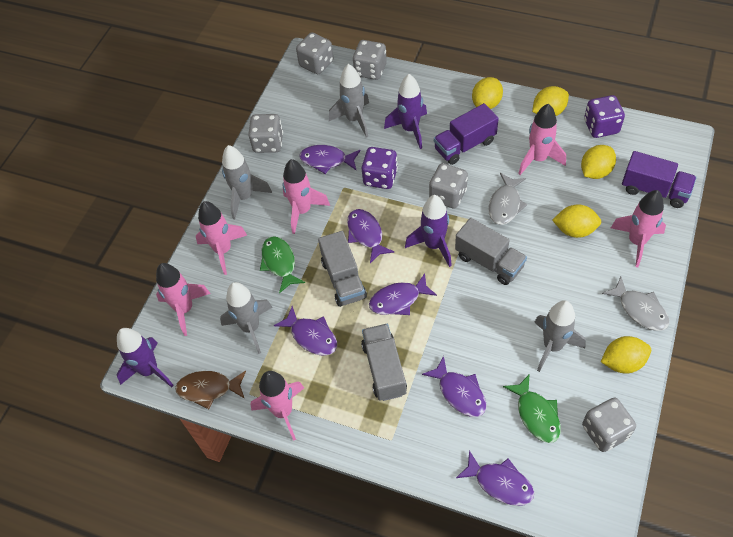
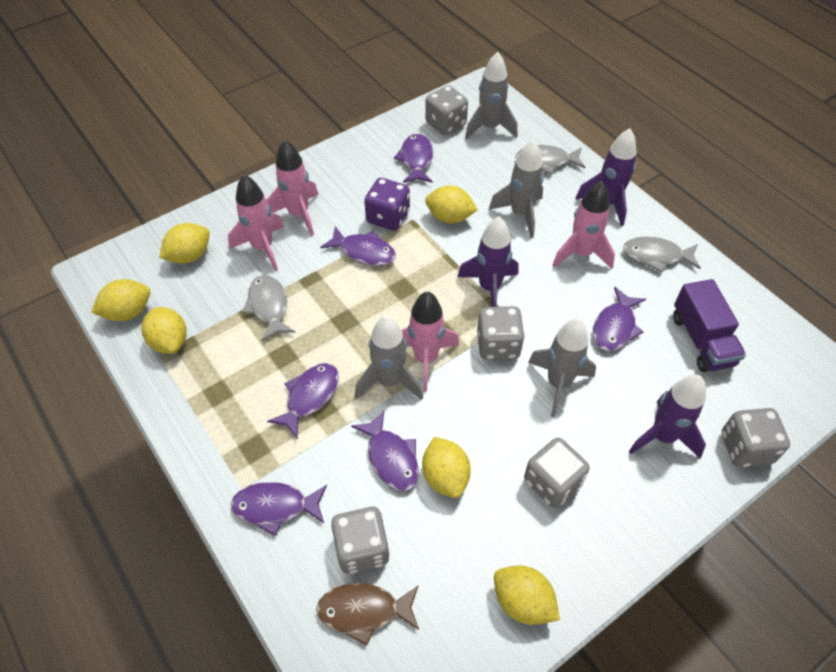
green fish: 2 -> 0
grey fish: 2 -> 3
grey truck: 3 -> 0
pink rocket: 6 -> 4
purple dice: 2 -> 1
purple truck: 2 -> 1
yellow lemon: 5 -> 6

